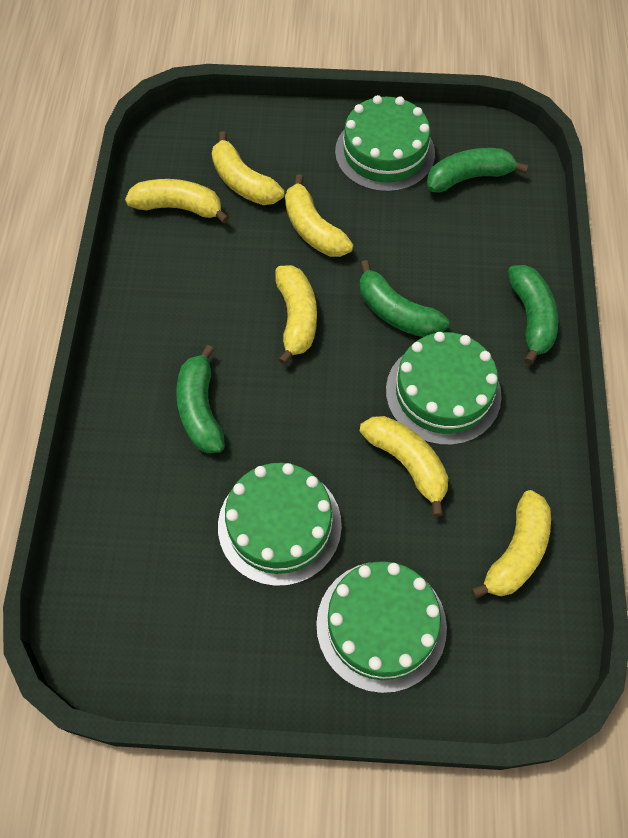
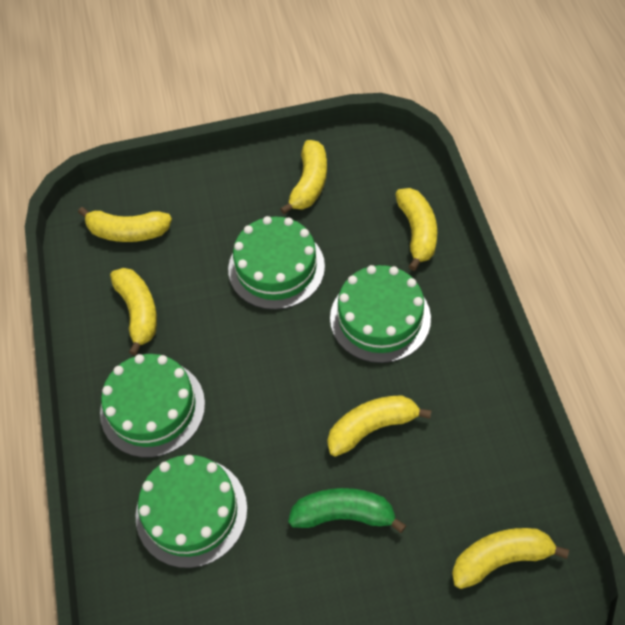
green banana: 4 -> 1

